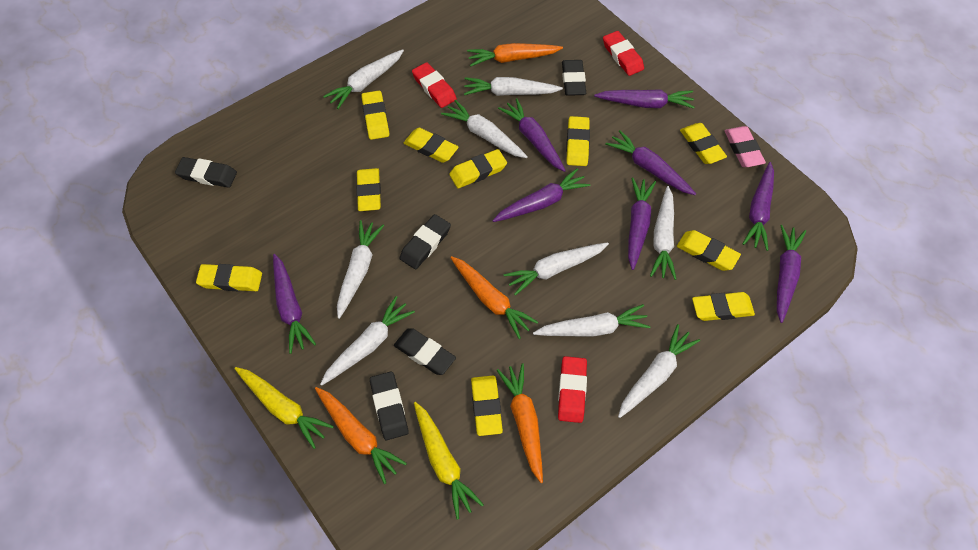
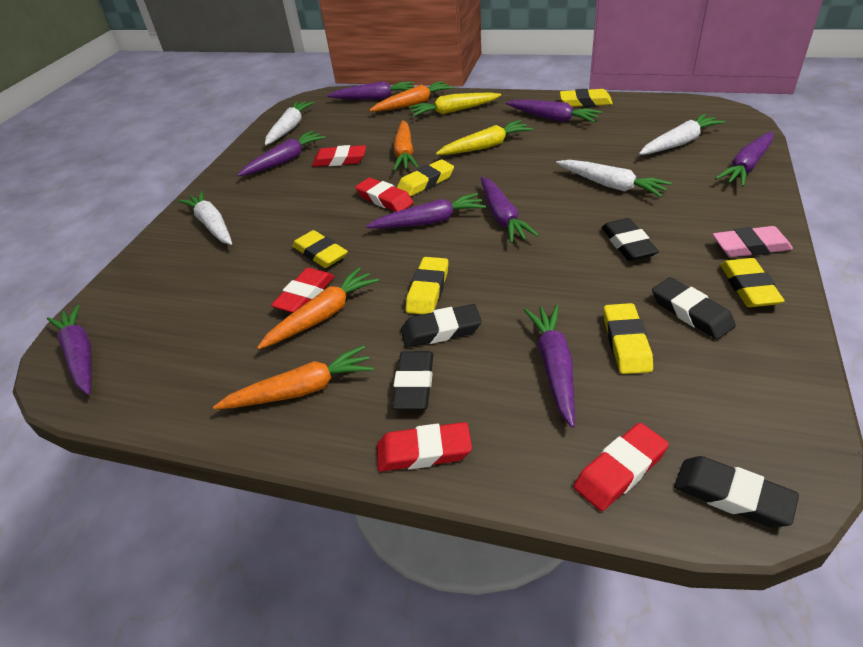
red eraser: 3 -> 5
white carrot: 9 -> 4
yellow eraser: 10 -> 6

